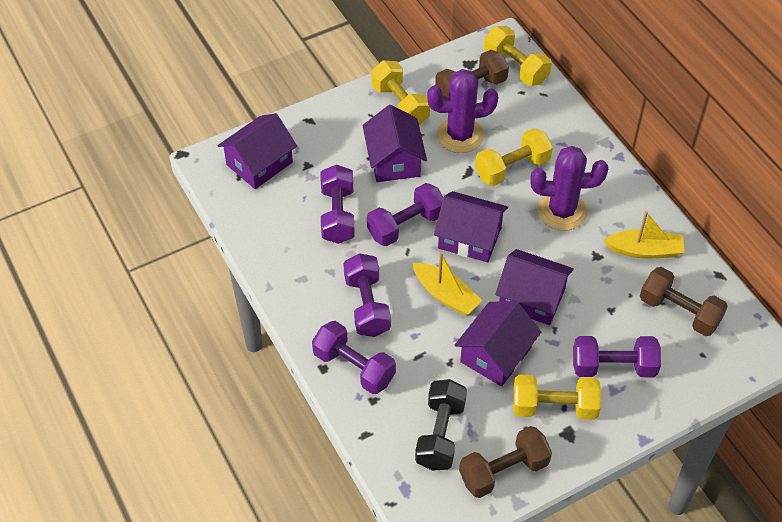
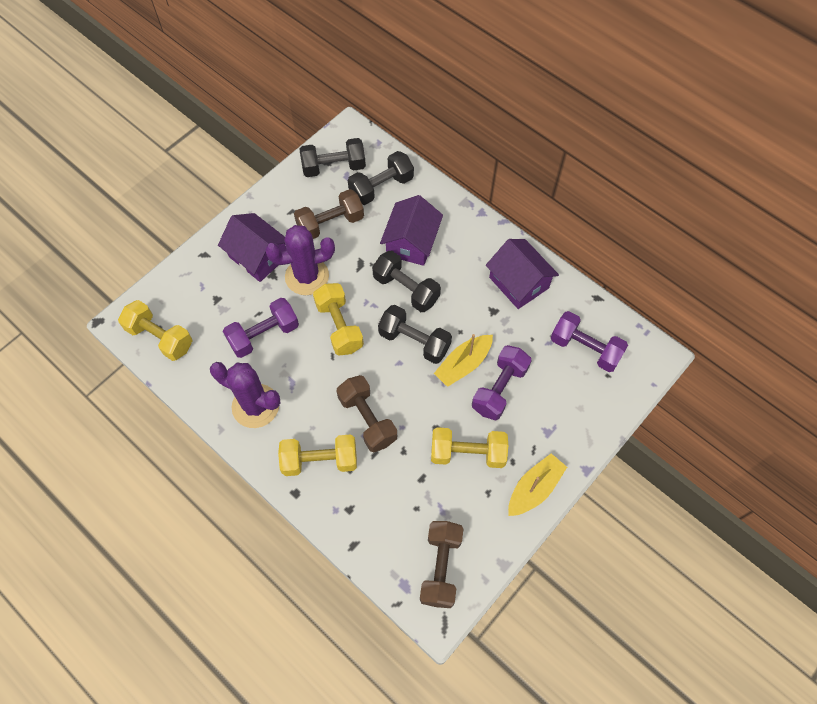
black dumbbell: 1 -> 4
purple dumbbell: 5 -> 3
purple house: 5 -> 3

